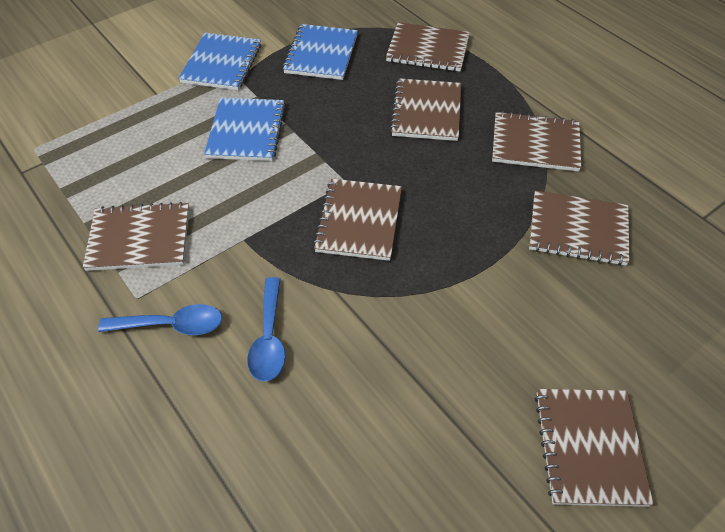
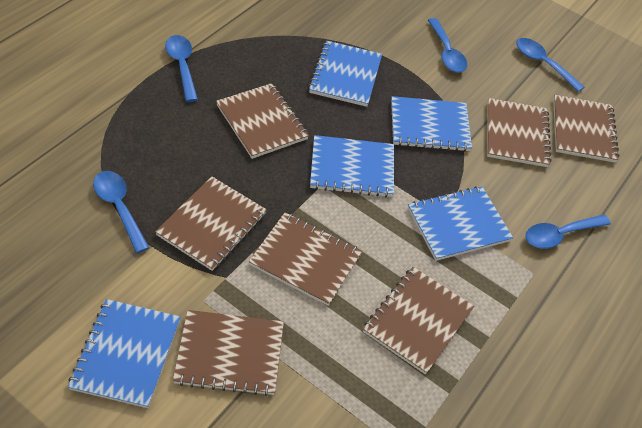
blue notebook: 3 -> 5
blue spoon: 2 -> 5

